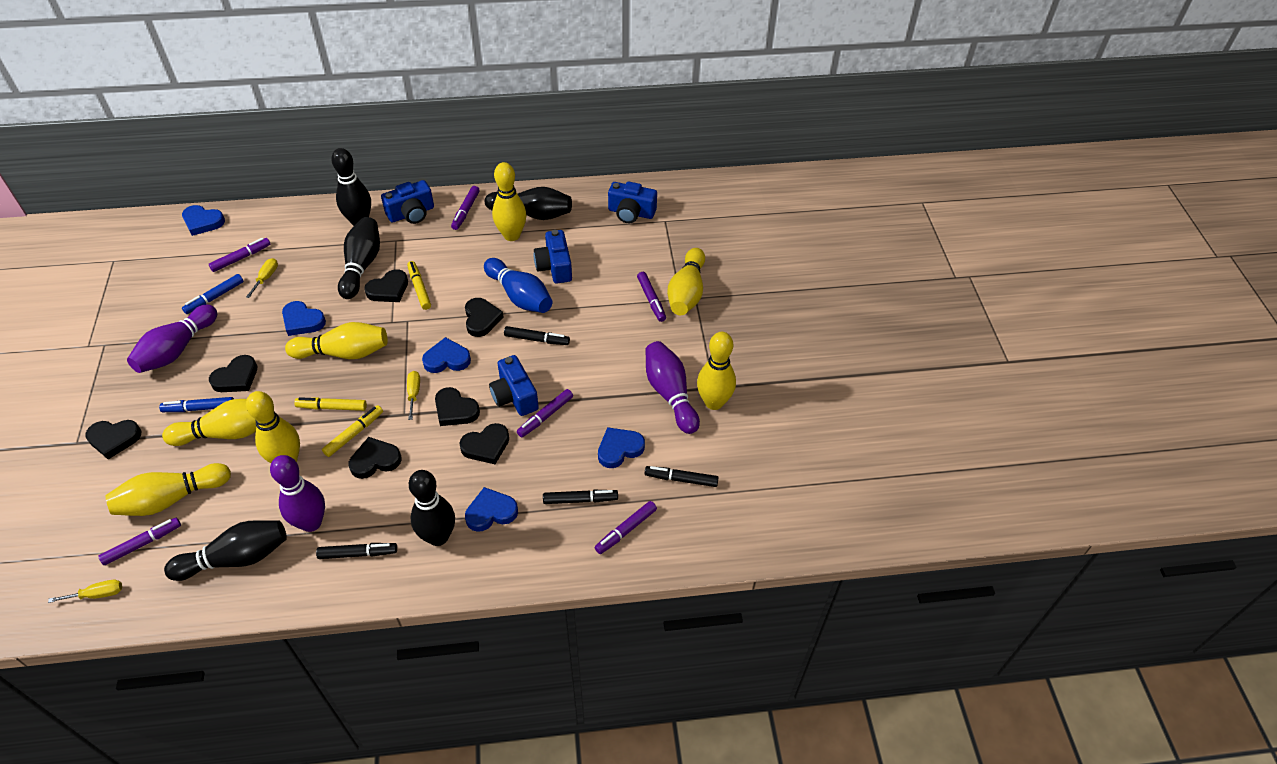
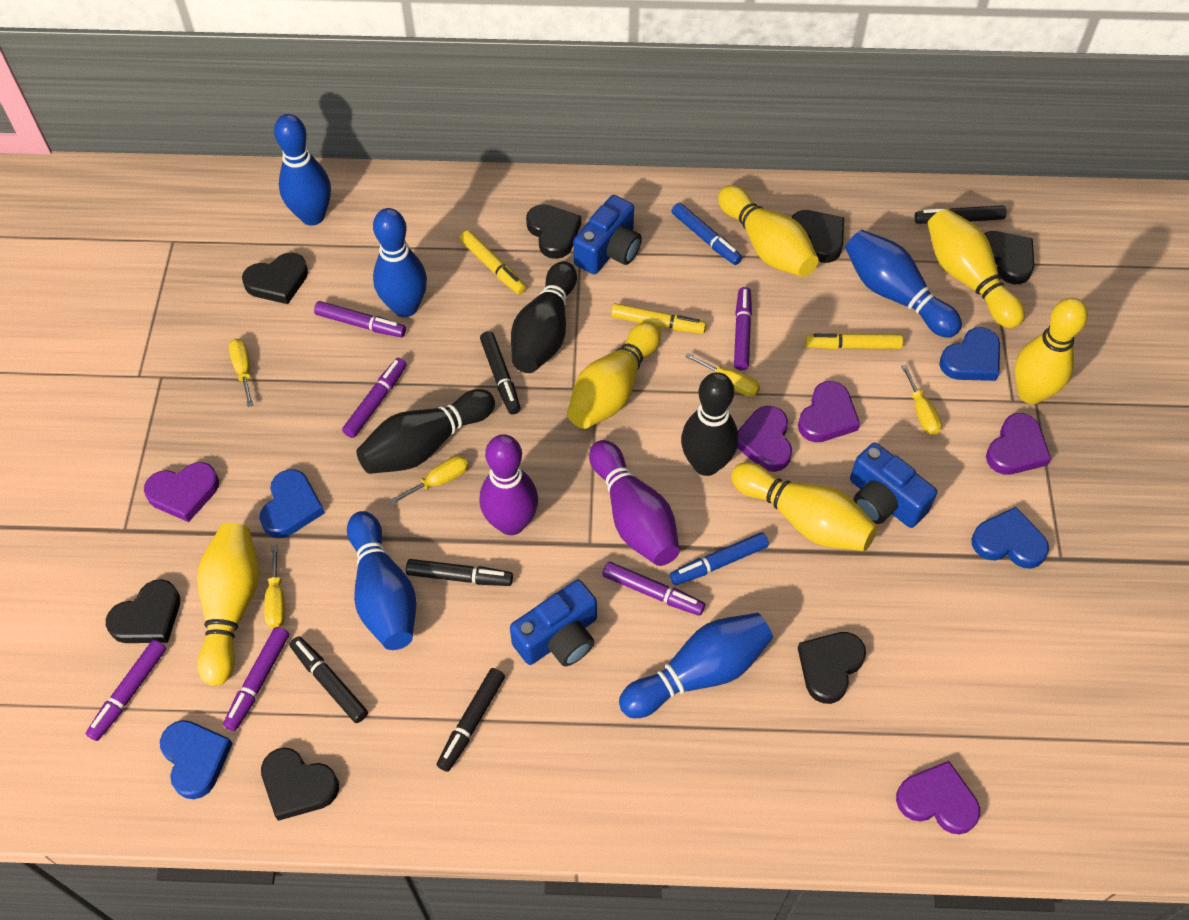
black bowling pin: 5 -> 3
black marker: 4 -> 5
blue bowling pin: 1 -> 5
blue camera: 4 -> 3
blue heart: 5 -> 4
purple bowling pin: 3 -> 2
purple heart: 0 -> 5
yellow bowling pin: 7 -> 6
yellow screwdriver: 3 -> 5

